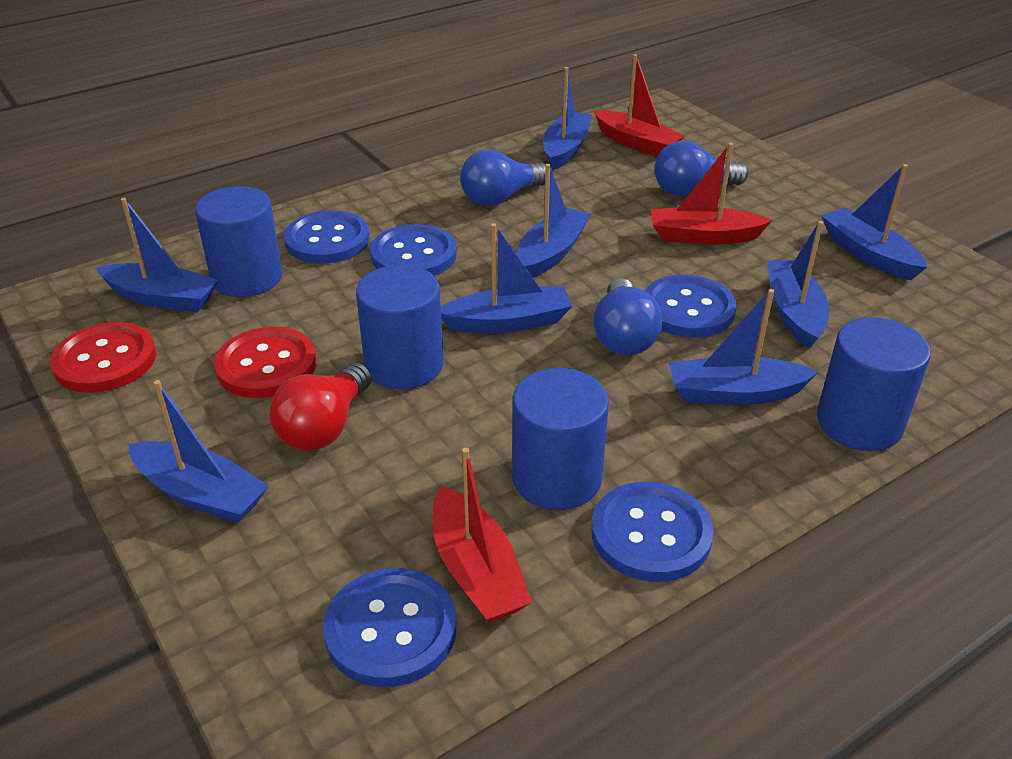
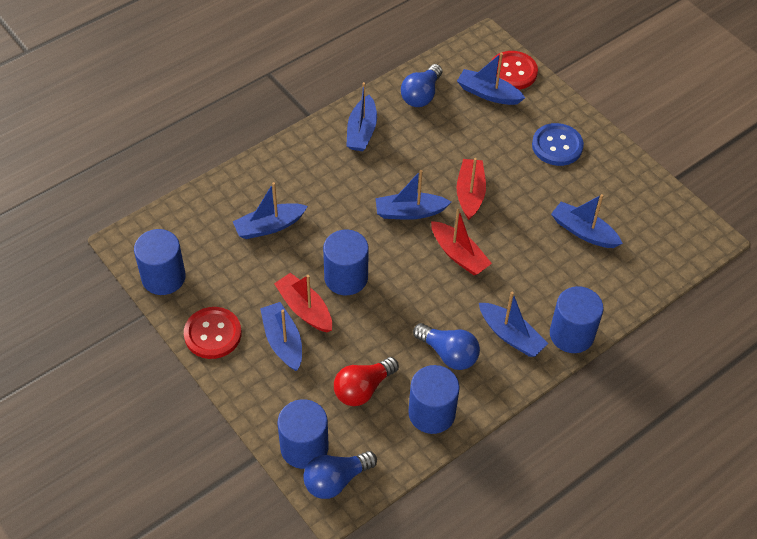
blue boat: 8 -> 7
blue button: 5 -> 1
blue cylinder: 4 -> 5

